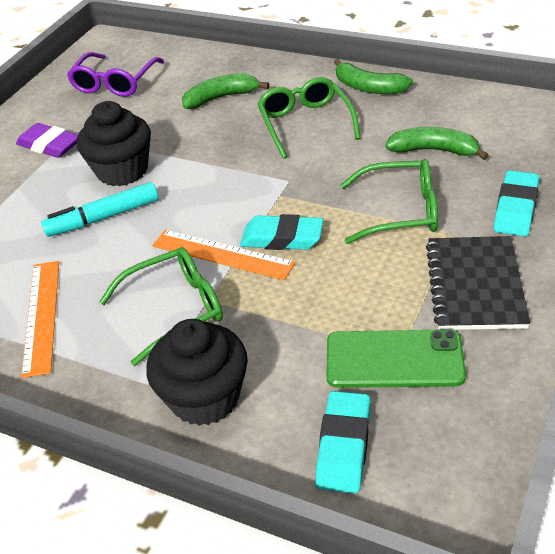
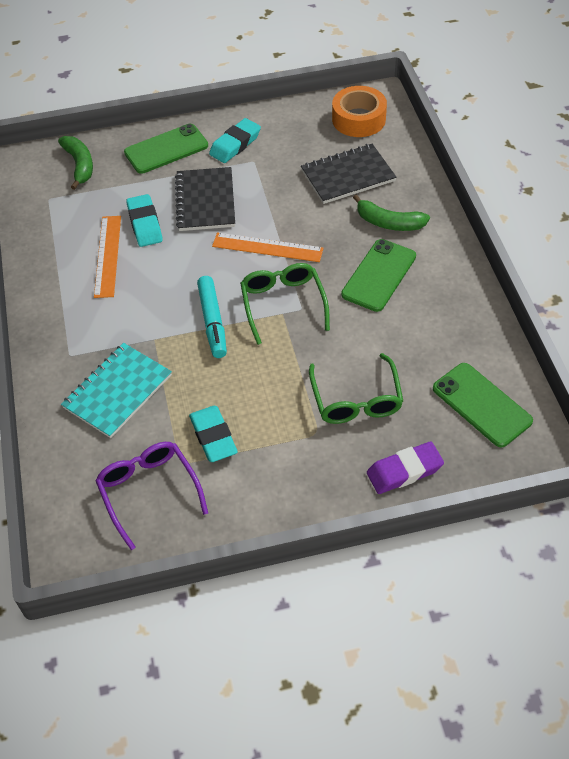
black cupcake: 2 -> 0
black notebook: 1 -> 2
green banana: 3 -> 2
green glasses: 3 -> 2
green phone: 1 -> 3
orange tape: 0 -> 1
turquoise notebook: 0 -> 1

